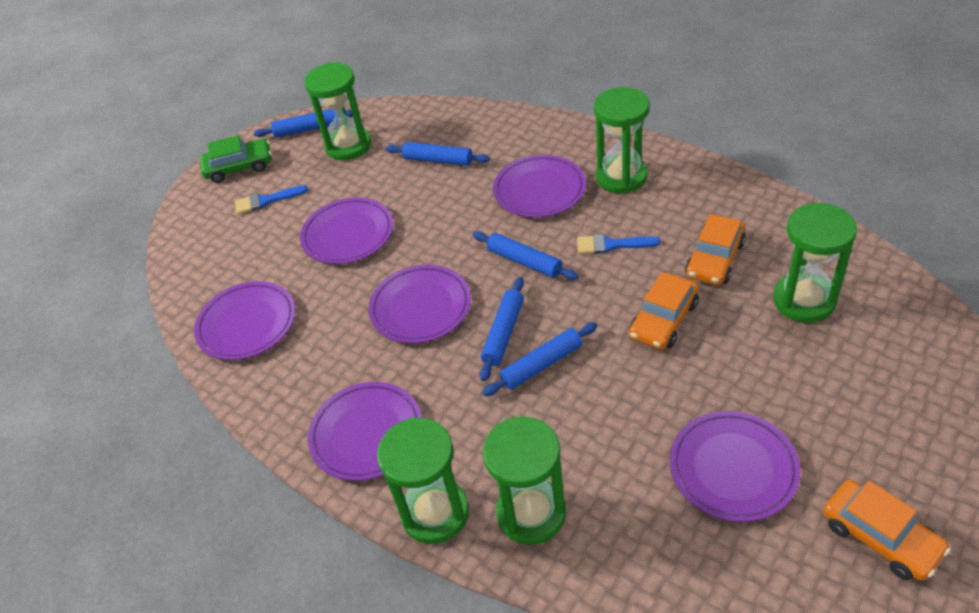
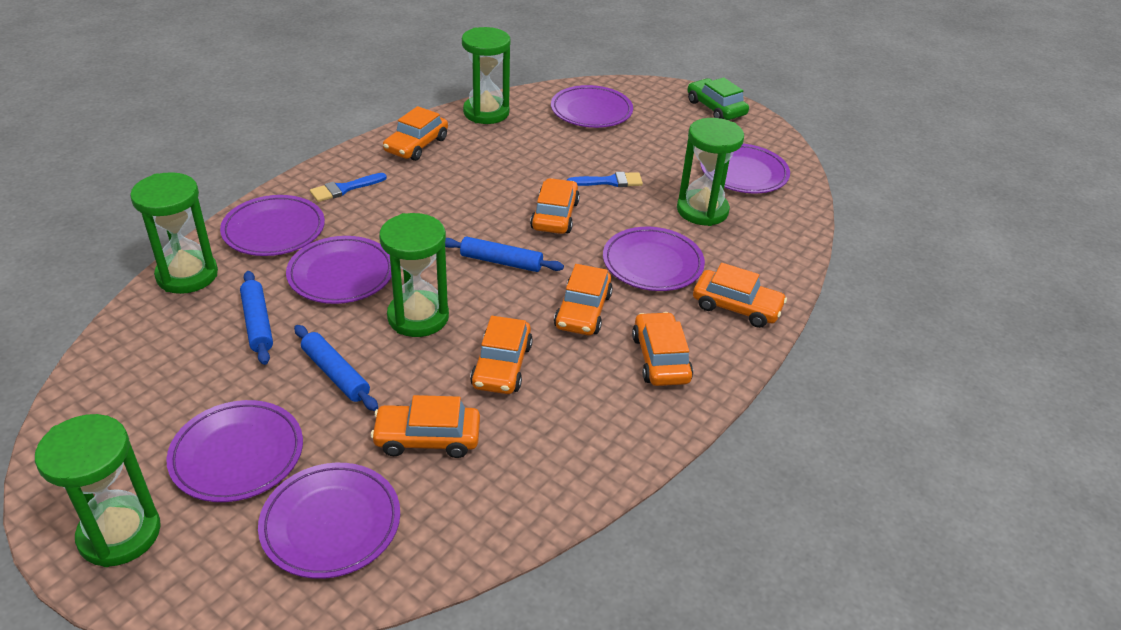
blue rolling pin: 5 -> 3
orange car: 3 -> 7
purple plate: 6 -> 7

